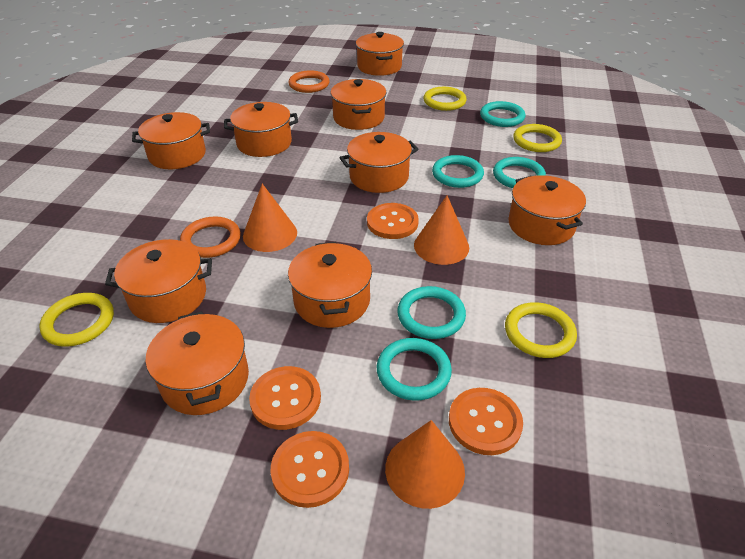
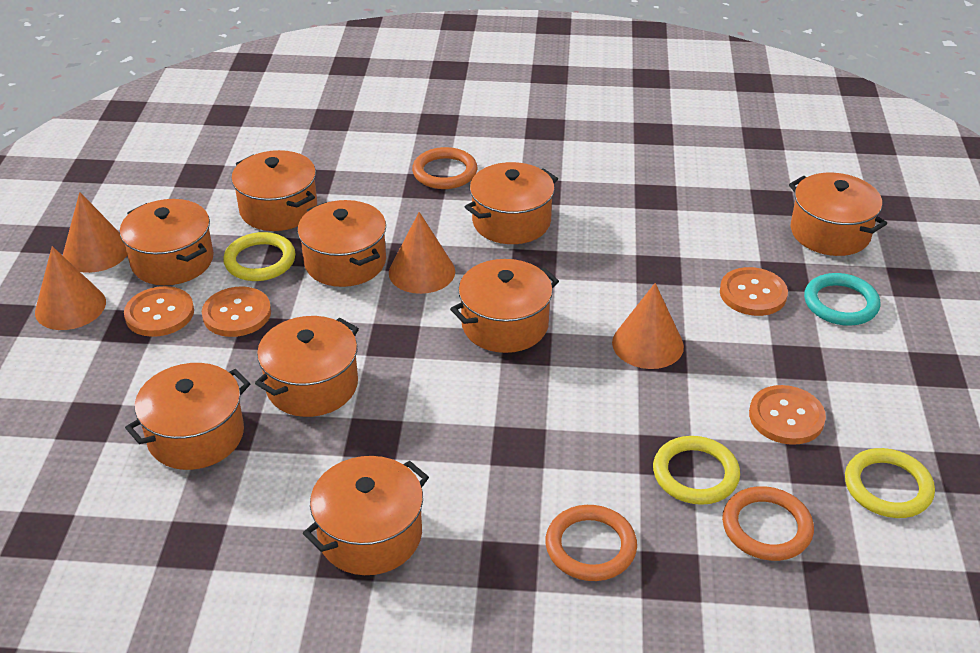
orange cone: 3 -> 4
orange ring: 2 -> 3
turquoise ring: 5 -> 1
yellow ring: 4 -> 3

